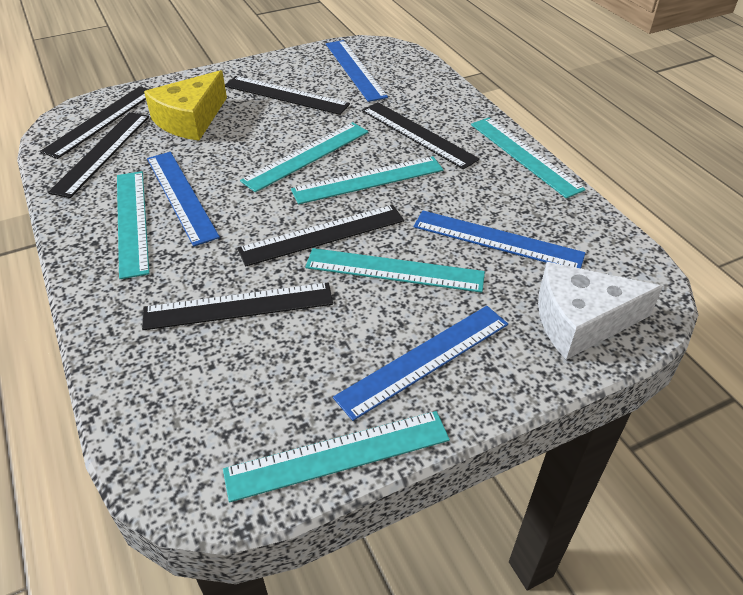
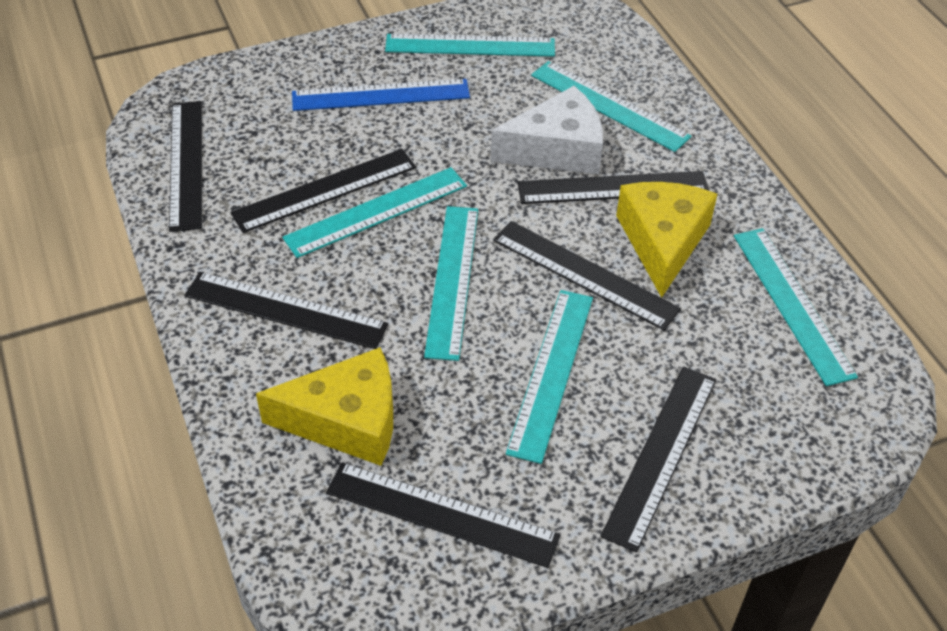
black ruler: 6 -> 7
blue ruler: 4 -> 1
yellow cheese: 1 -> 2

